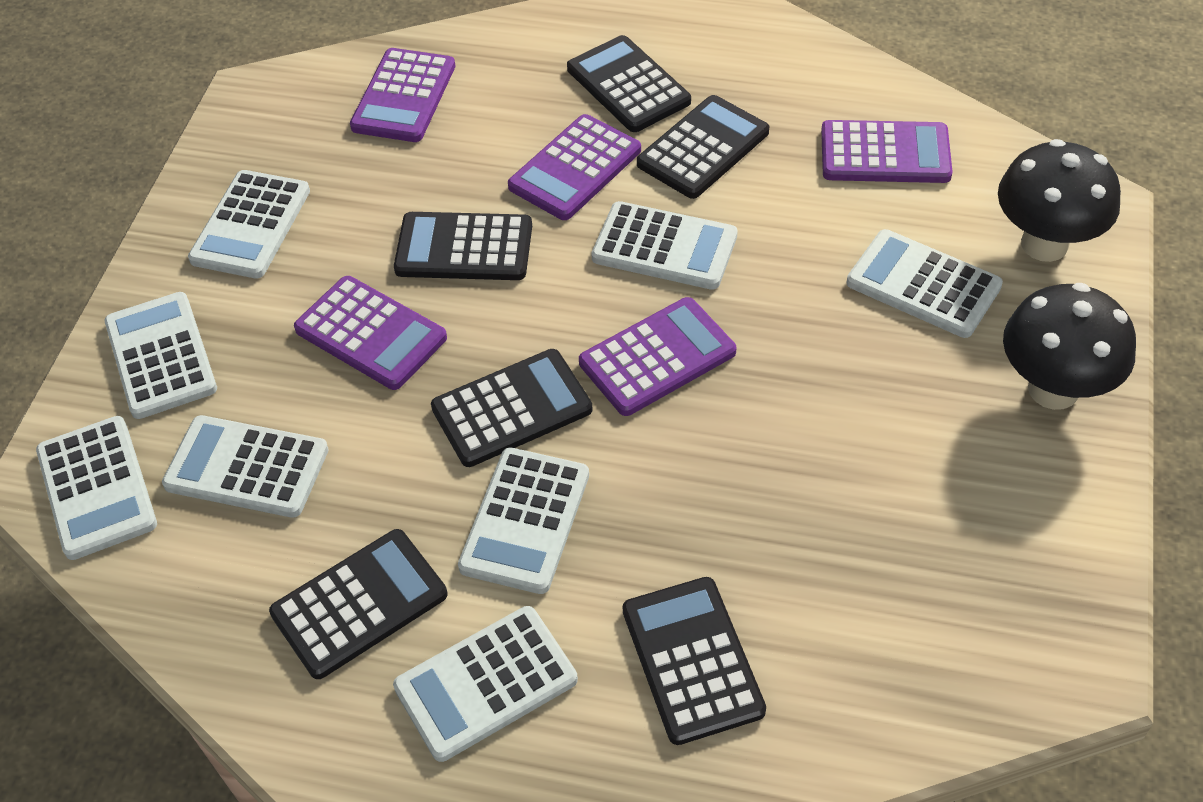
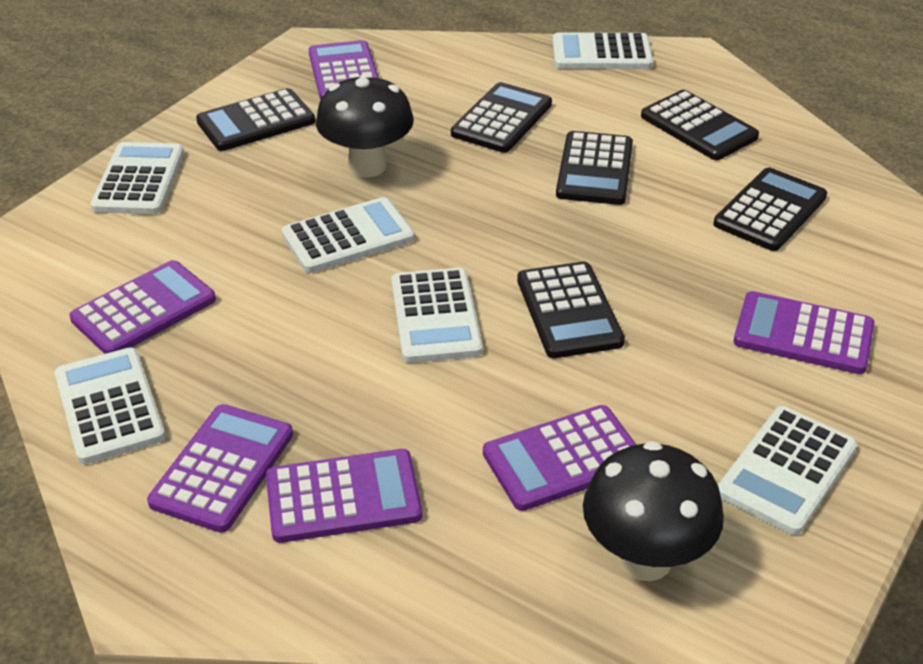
purple calculator: 5 -> 6
white calculator: 8 -> 6

